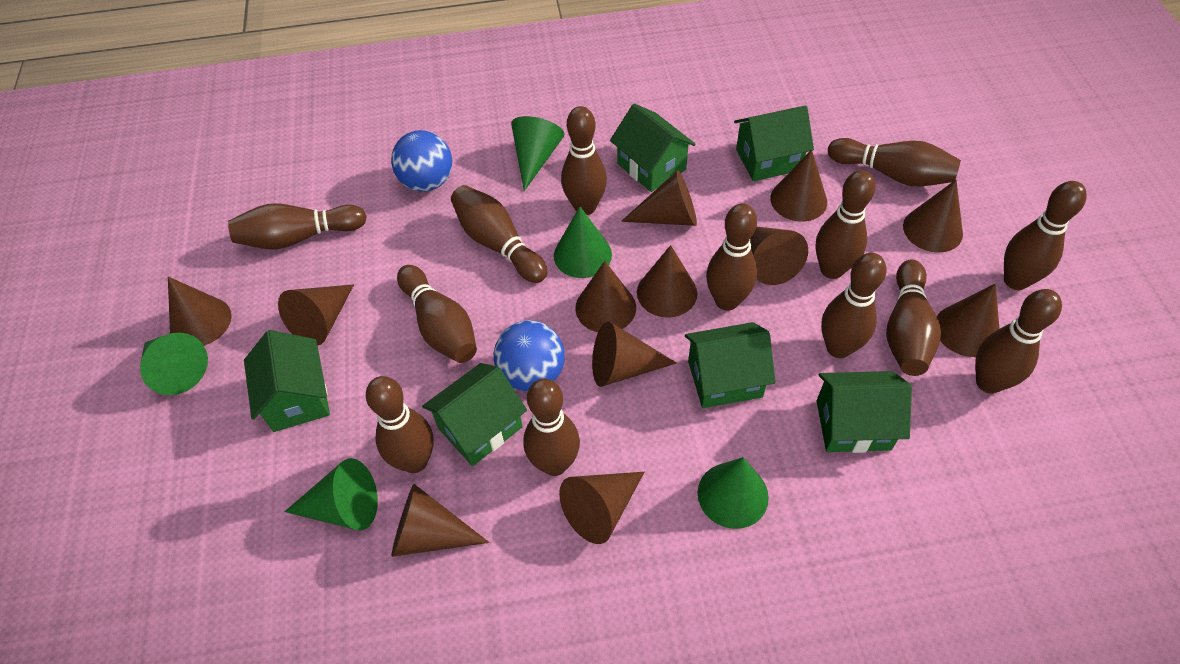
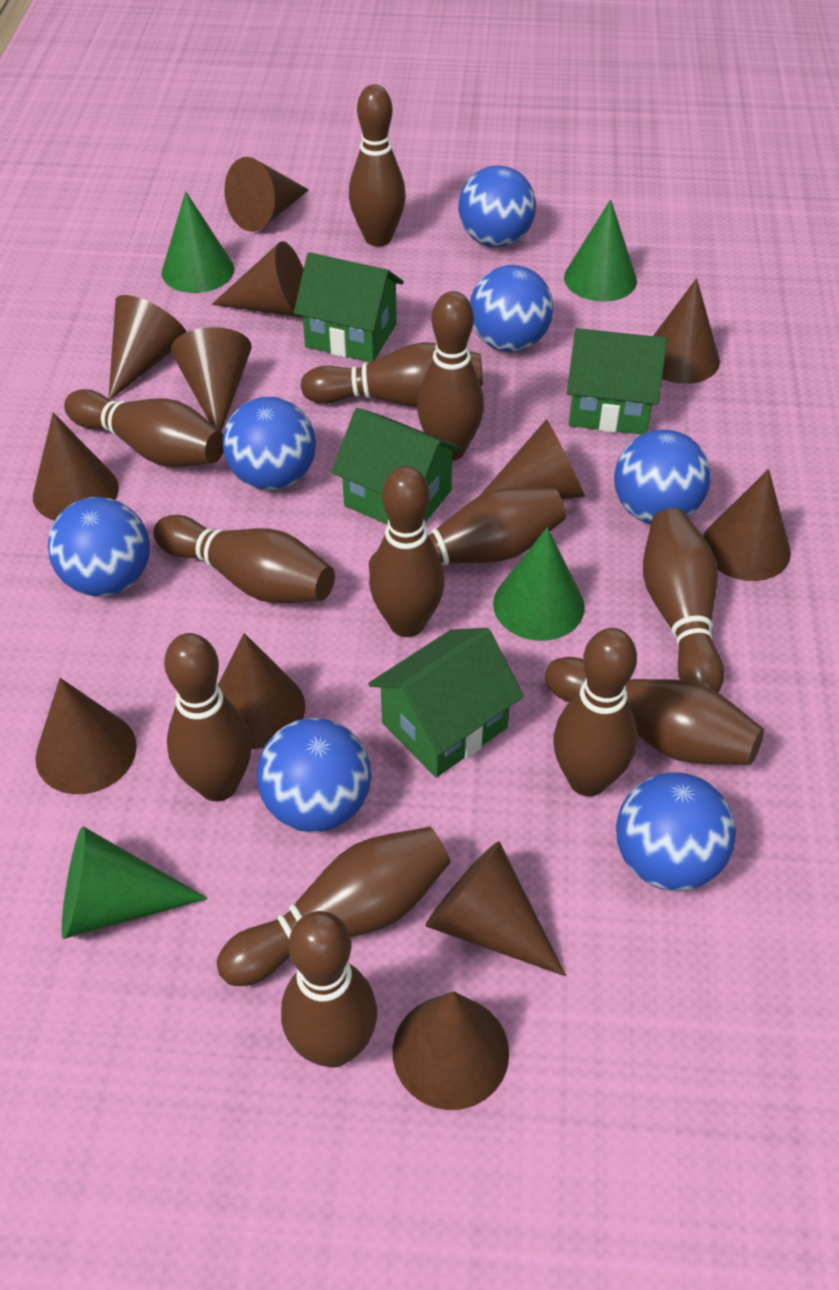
blue ball: 2 -> 7
green cone: 5 -> 4
green house: 6 -> 4

